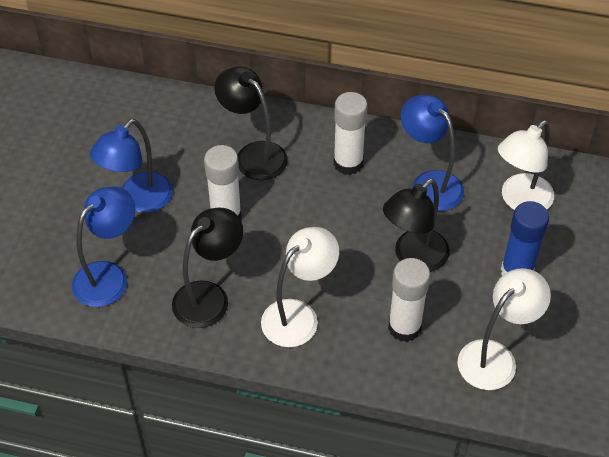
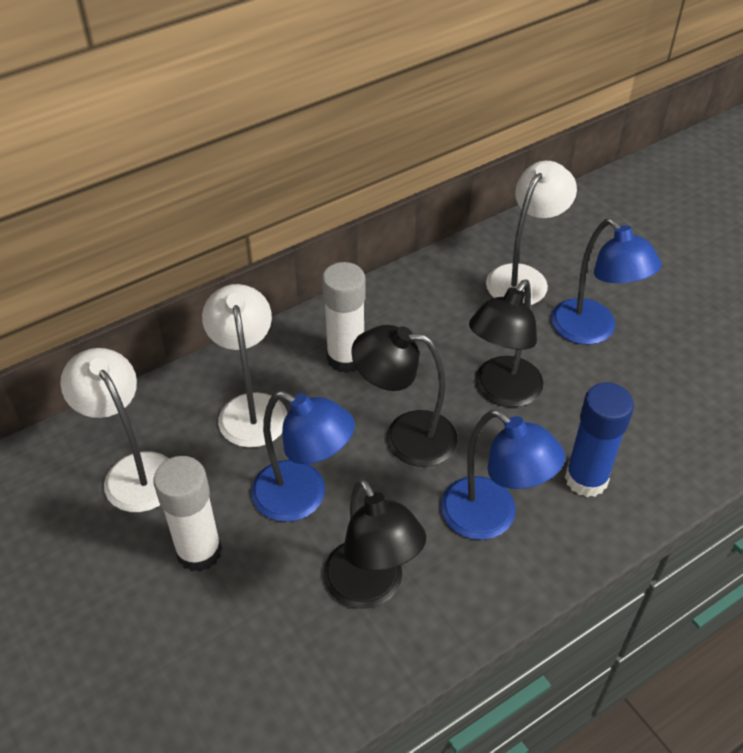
white glue stick: 3 -> 2

